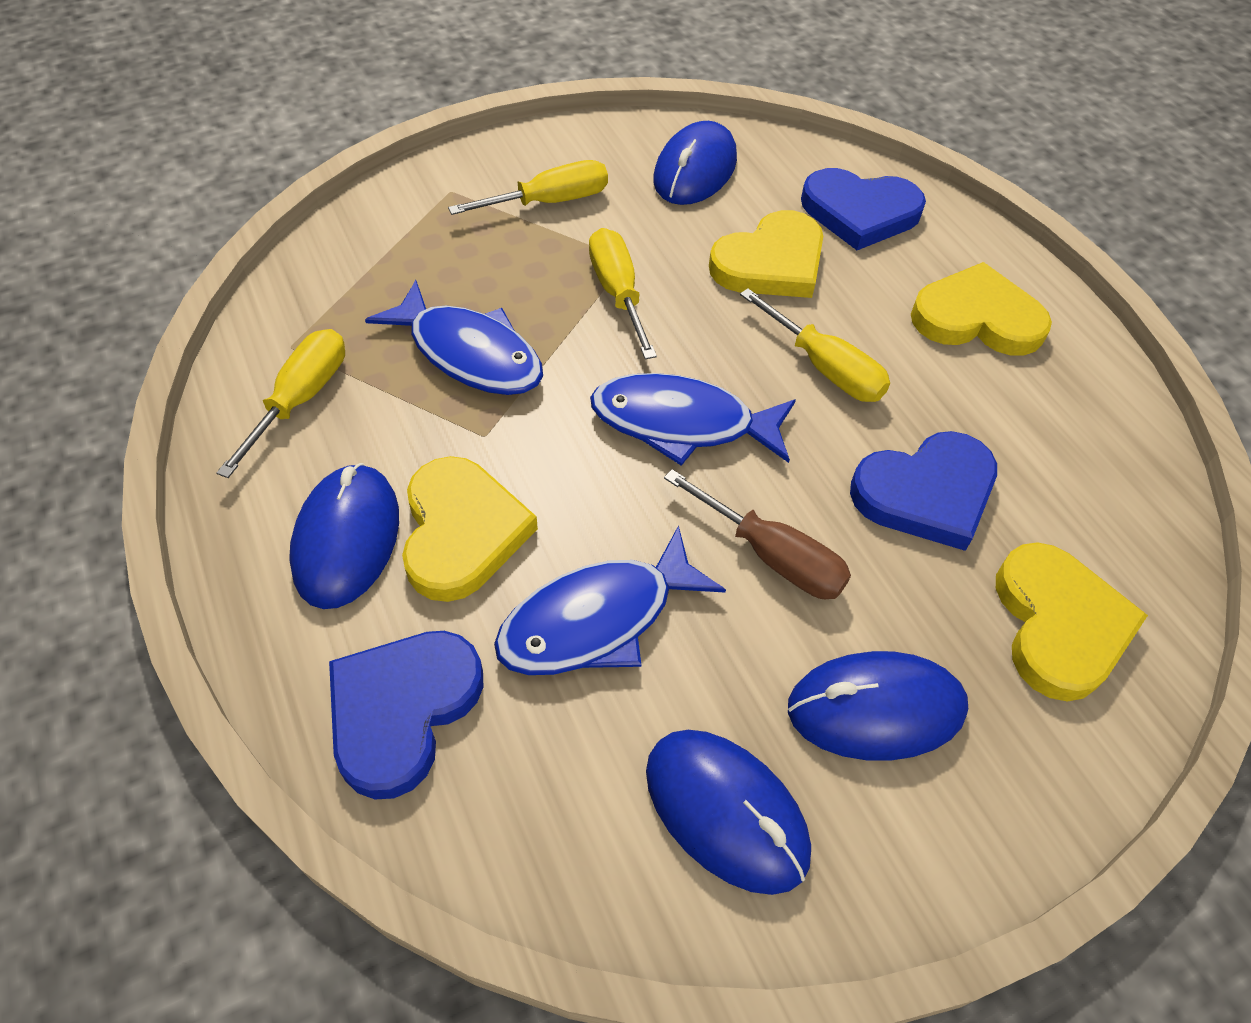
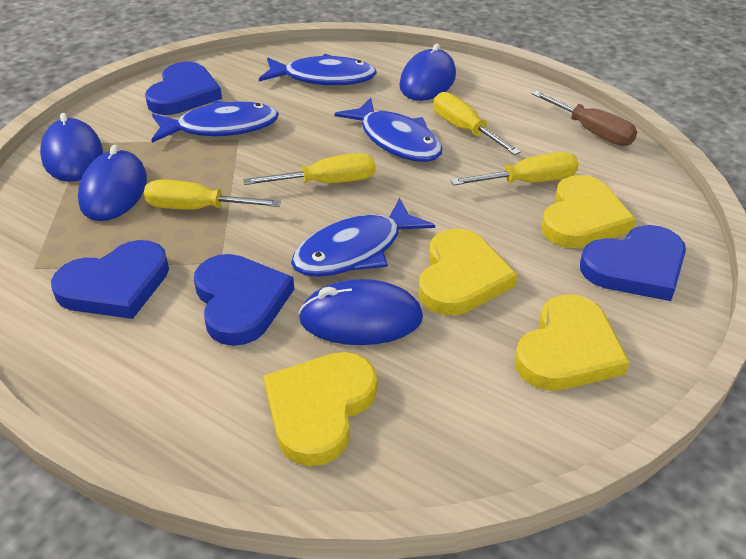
blue fish: 3 -> 4
blue heart: 3 -> 4

